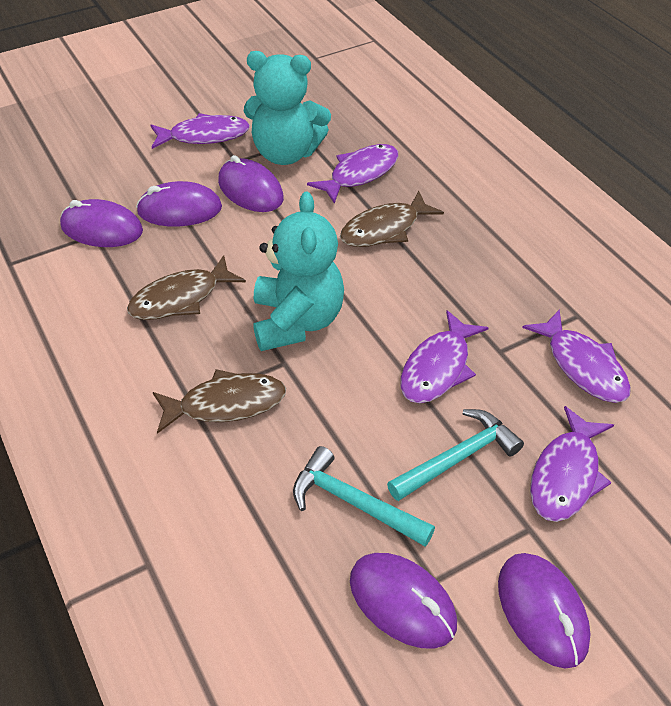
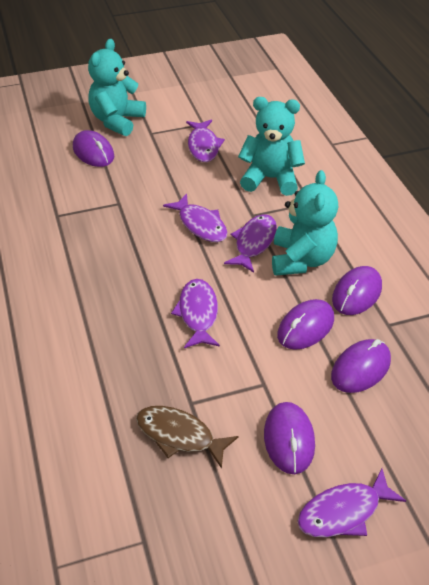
brown fish: 3 -> 1
turquoise hammer: 2 -> 0
turquoise teddy bear: 2 -> 3

